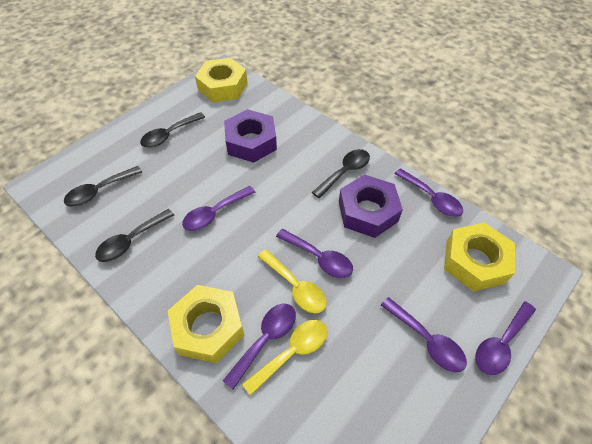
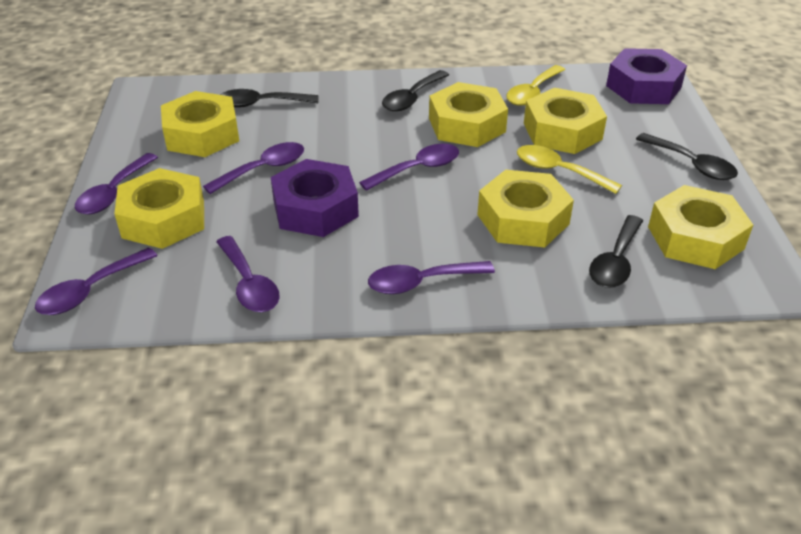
yellow nut: 3 -> 6

